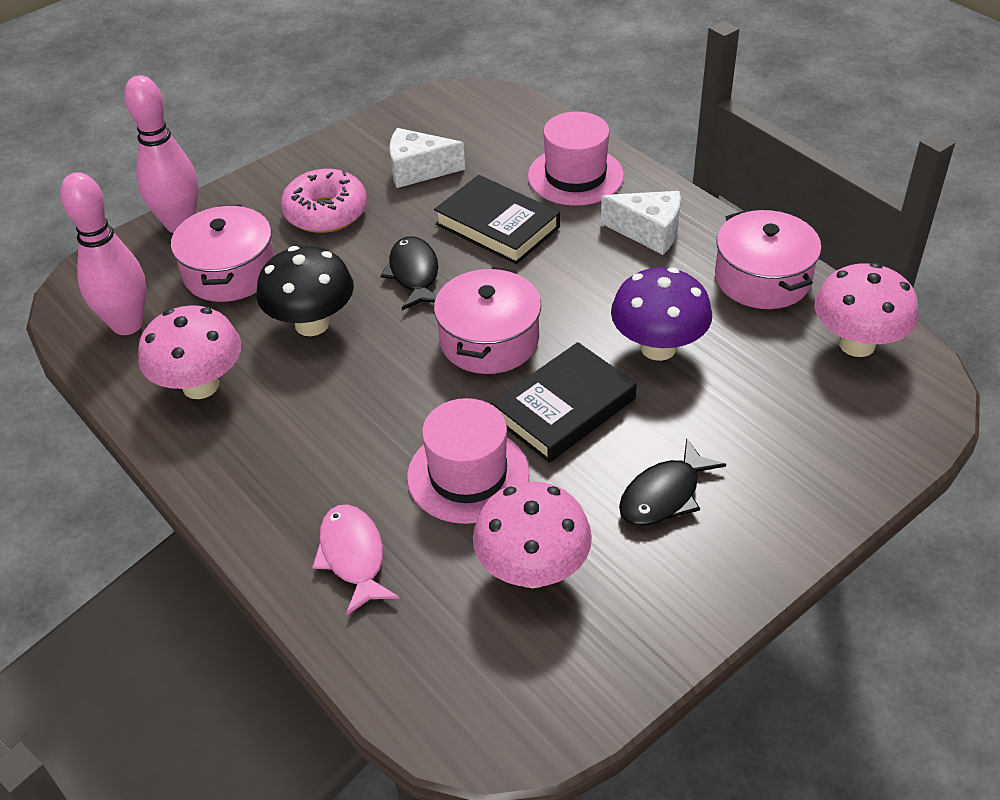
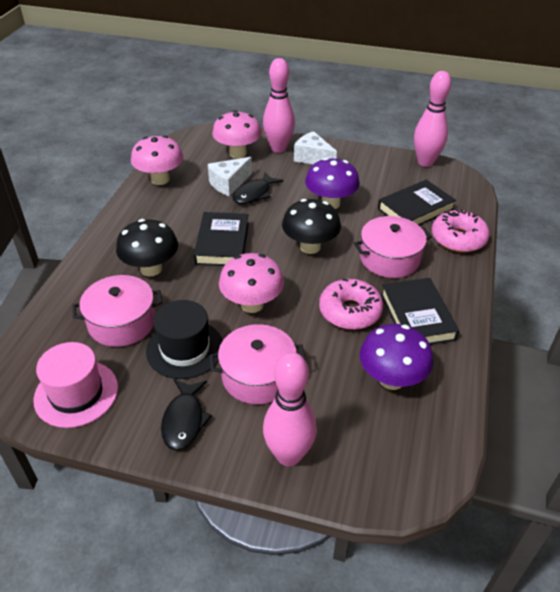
black book: 2 -> 3
black hat: 0 -> 1
black mushroom: 1 -> 2
pink bowling pin: 2 -> 3
pink donut: 1 -> 2
pink fish: 1 -> 0
pink hat: 2 -> 1
purple mushroom: 1 -> 2

